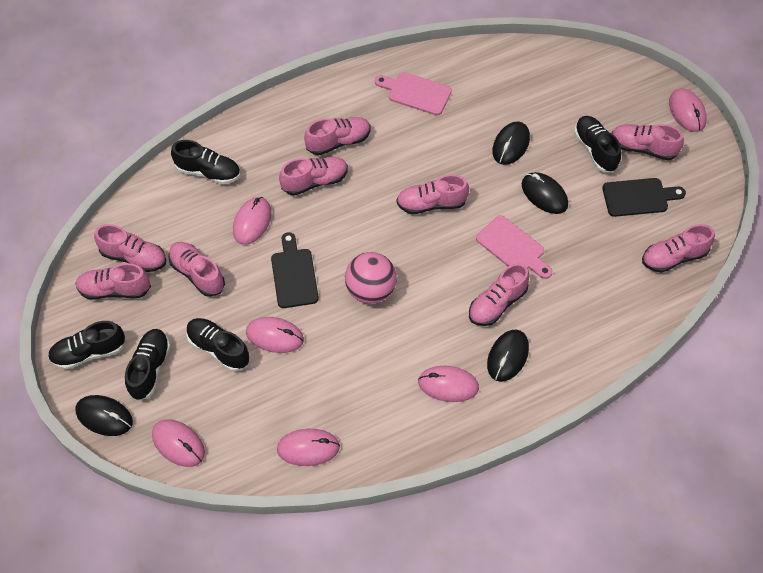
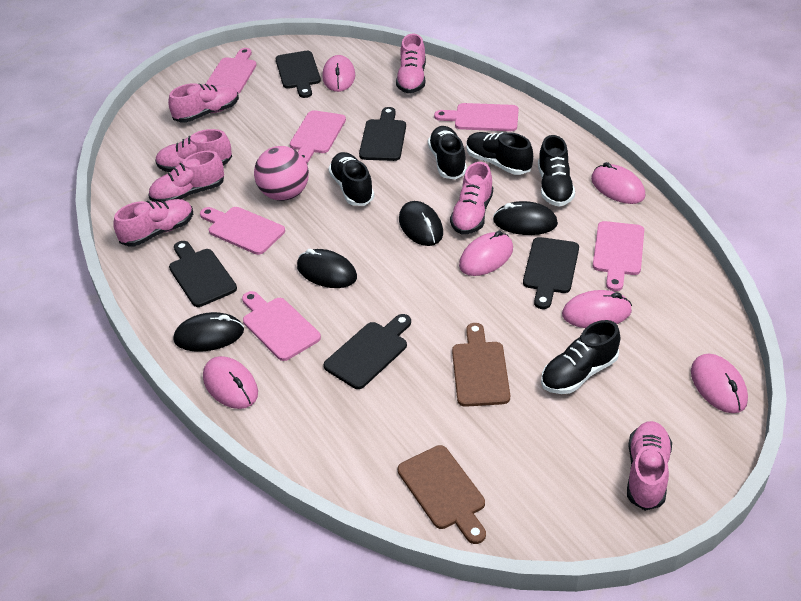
black cutting board: 2 -> 5
brown cutting board: 0 -> 2
pink cutting board: 2 -> 6
pink shoe: 9 -> 7

